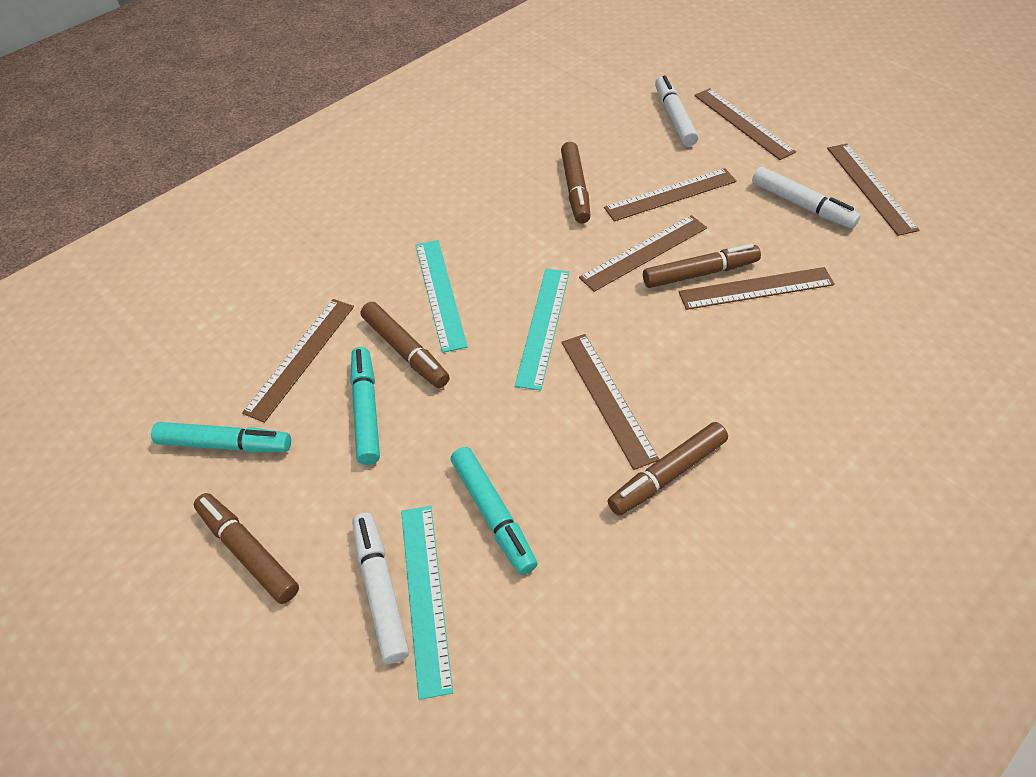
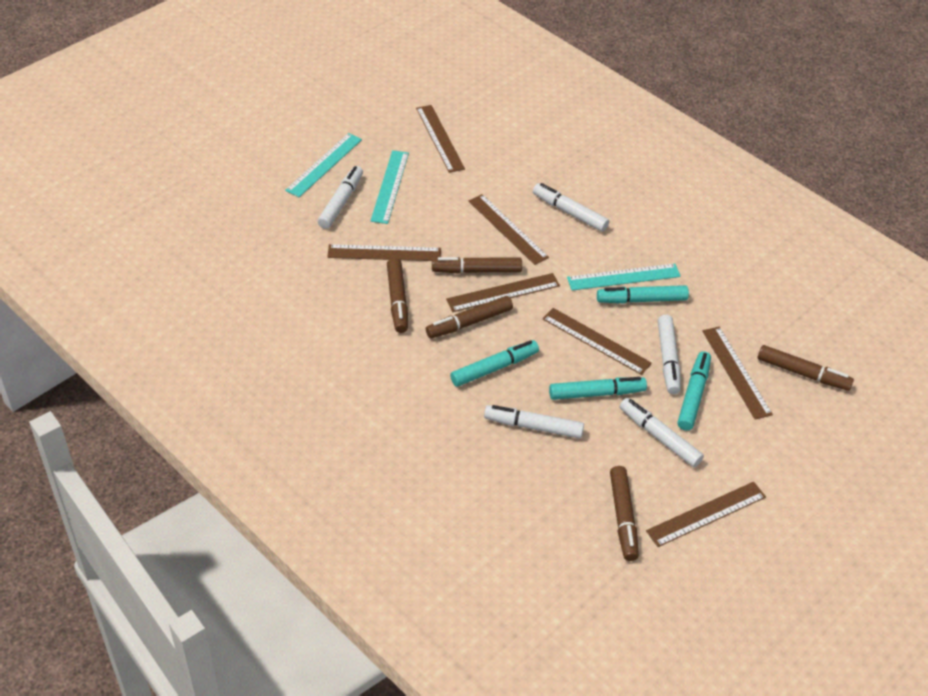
turquoise marker: 3 -> 4
white marker: 3 -> 5

